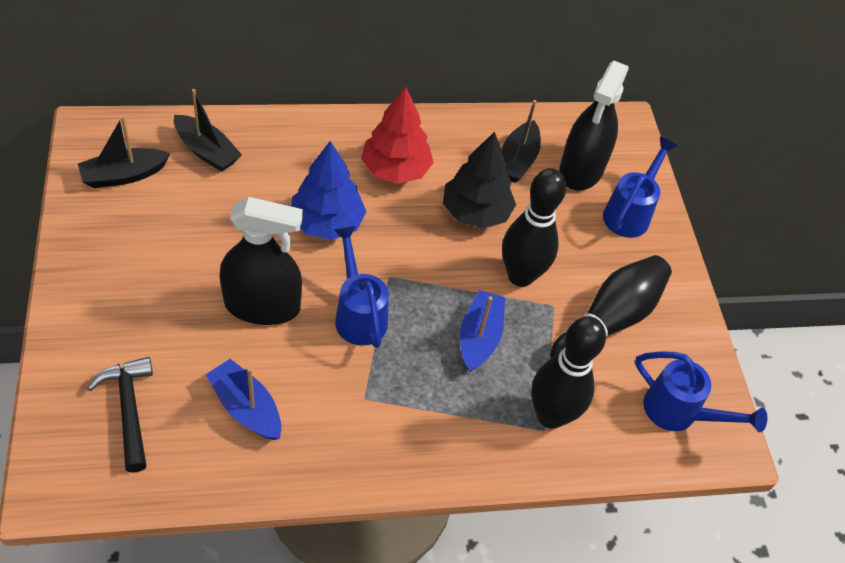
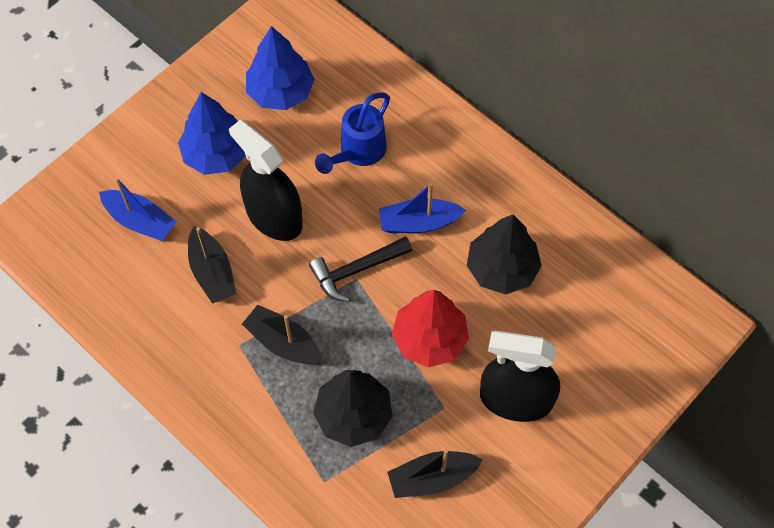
black bowling pin: 3 -> 0
black tree: 1 -> 2
blue tree: 1 -> 2
blue watering can: 3 -> 1

